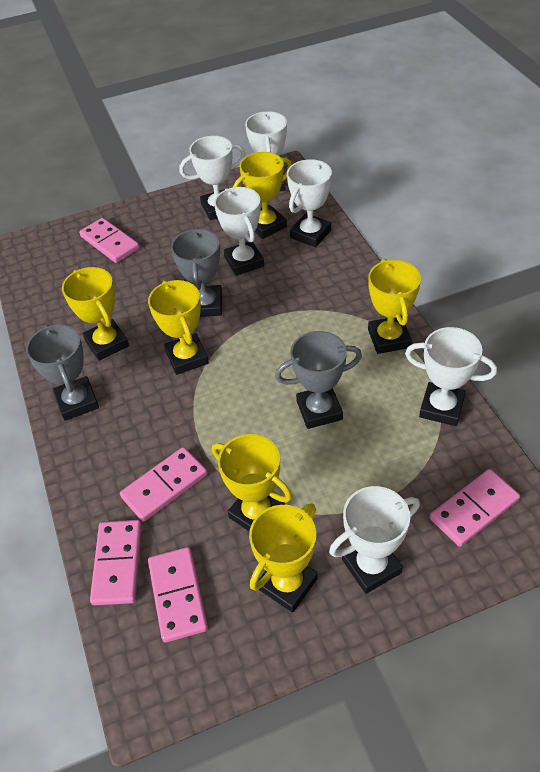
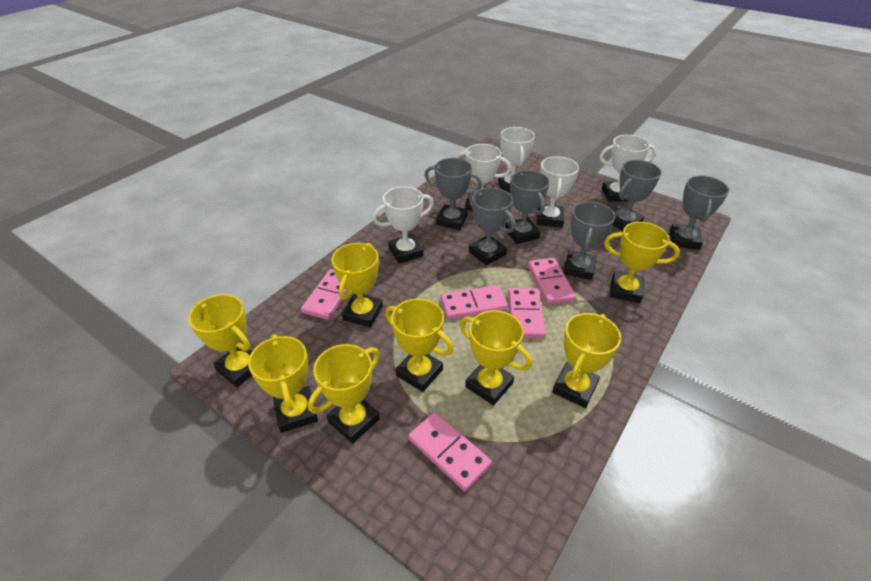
grey trophy: 3 -> 6
white trophy: 6 -> 5
yellow trophy: 6 -> 8

